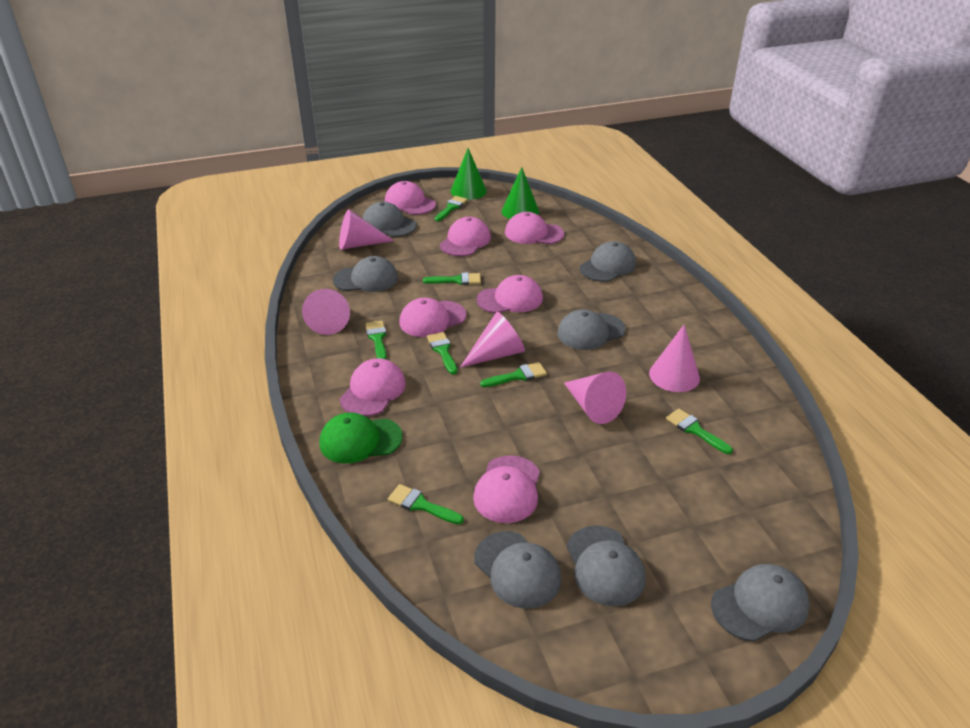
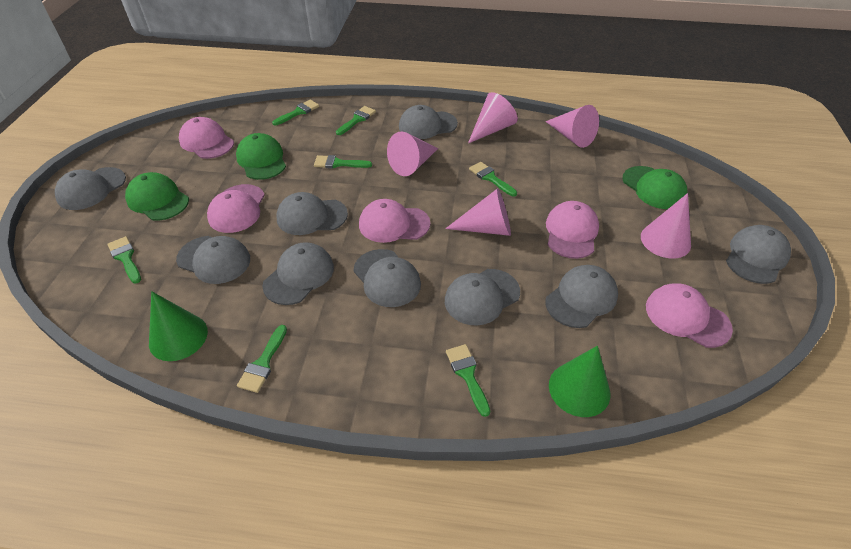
green cap: 1 -> 3
grey cap: 7 -> 9
pink cap: 7 -> 5

